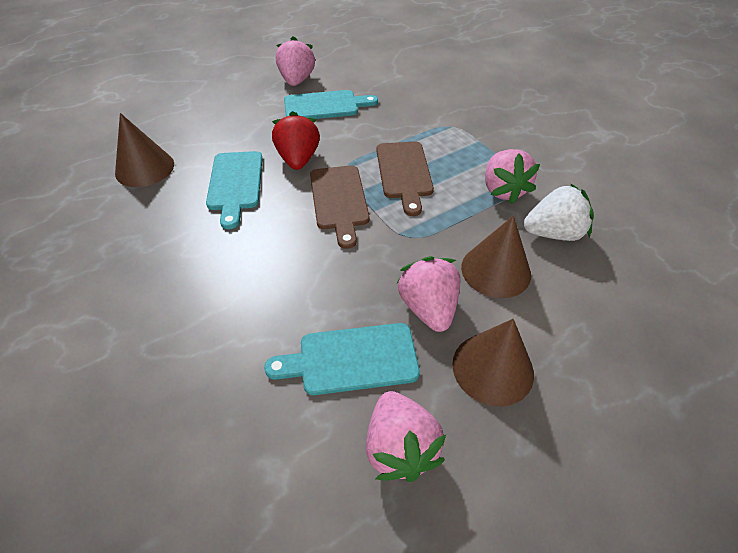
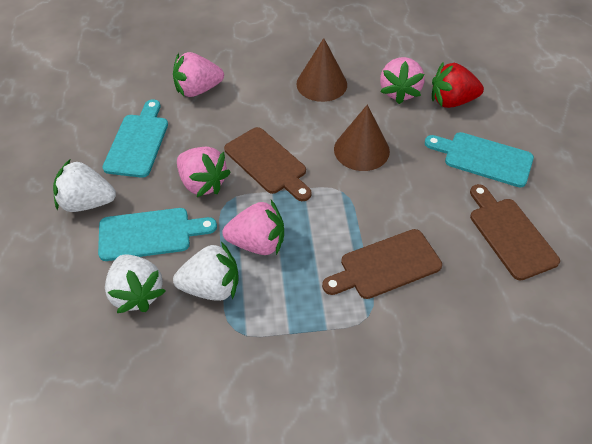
brown cone: 3 -> 2
brown cutting board: 2 -> 3
white strawberry: 1 -> 3

